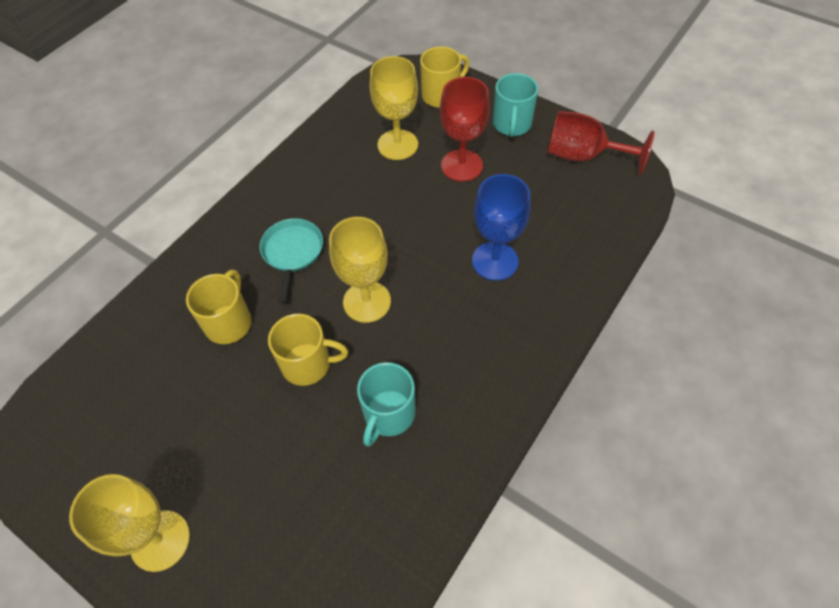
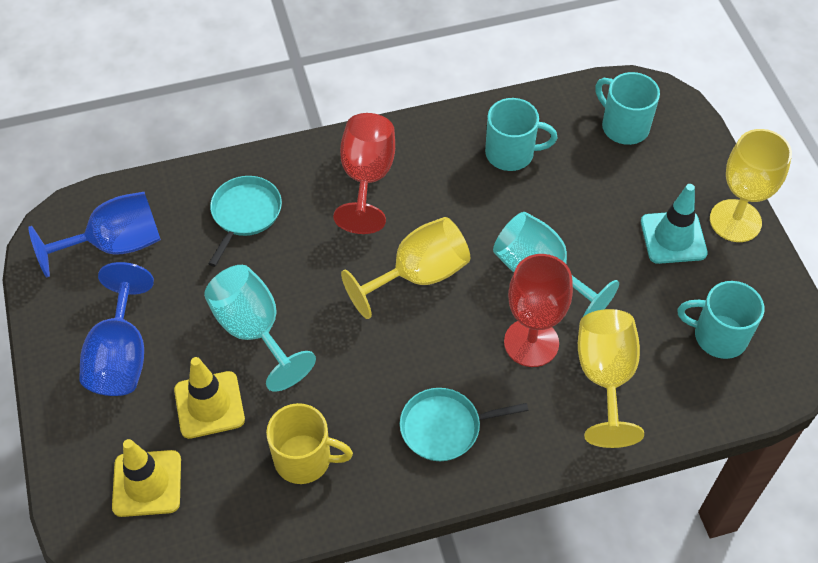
blue goblet: 1 -> 2
turquoise goblet: 0 -> 2
turquoise mug: 2 -> 3
turquoise pan: 1 -> 2
turquoise traffic cone: 0 -> 1
yellow mug: 3 -> 1
yellow traffic cone: 0 -> 2

